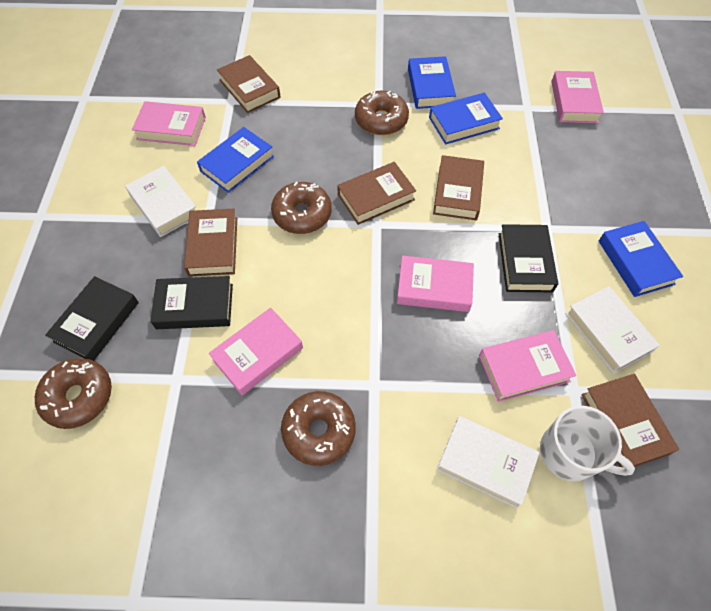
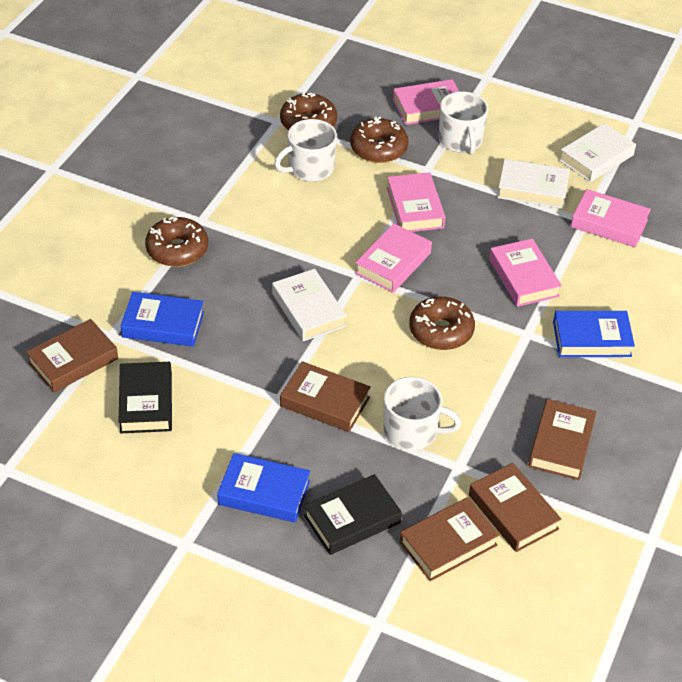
black book: 3 -> 2
blue book: 4 -> 3
white mug: 1 -> 3

